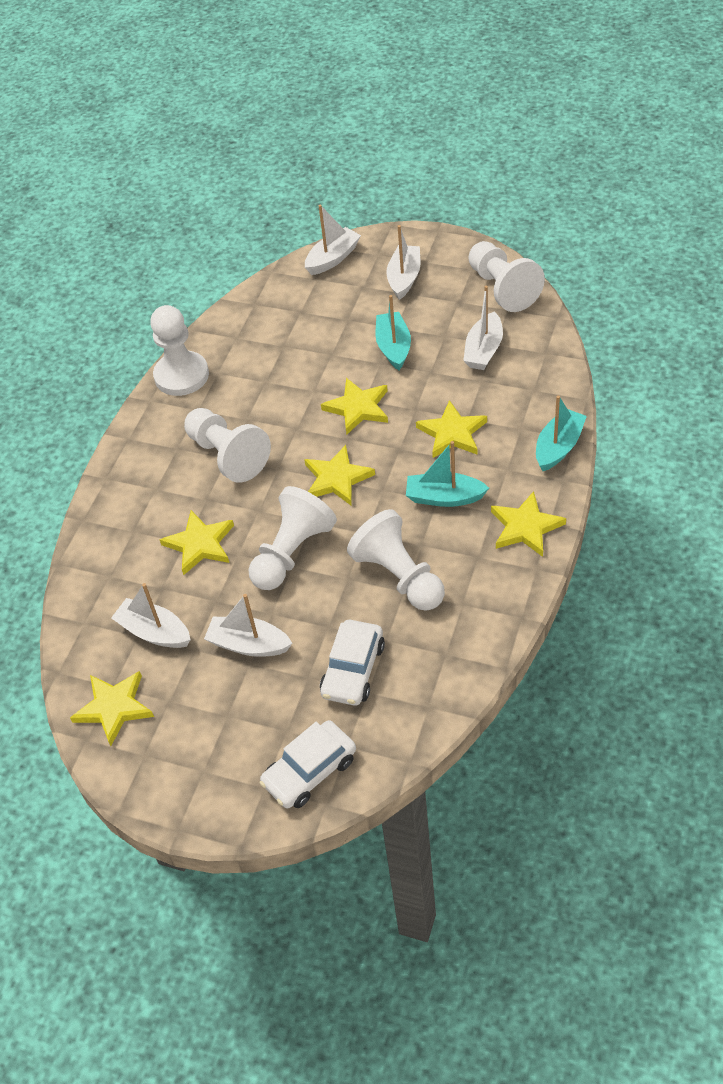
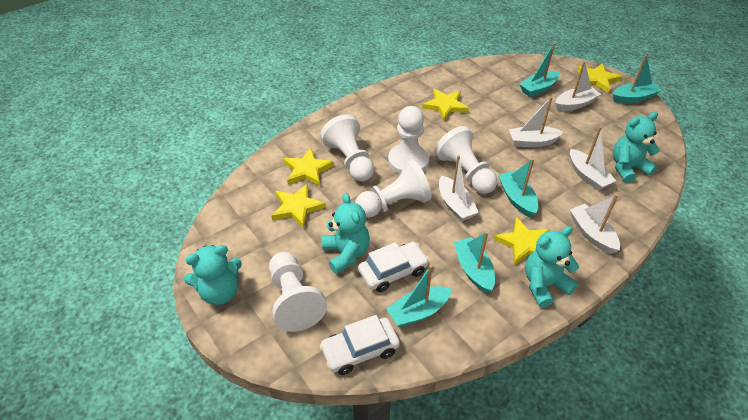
turquoise boat: 3 -> 5
turquoise teddy bear: 0 -> 4
yellow star: 6 -> 5

